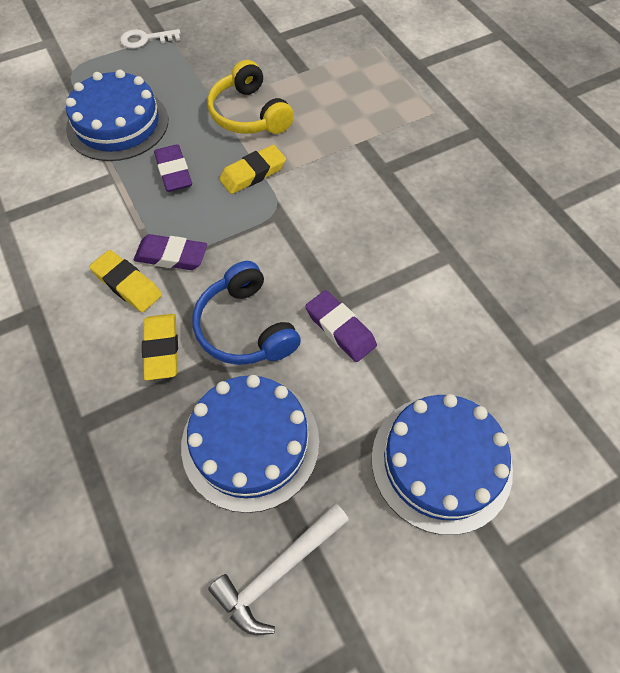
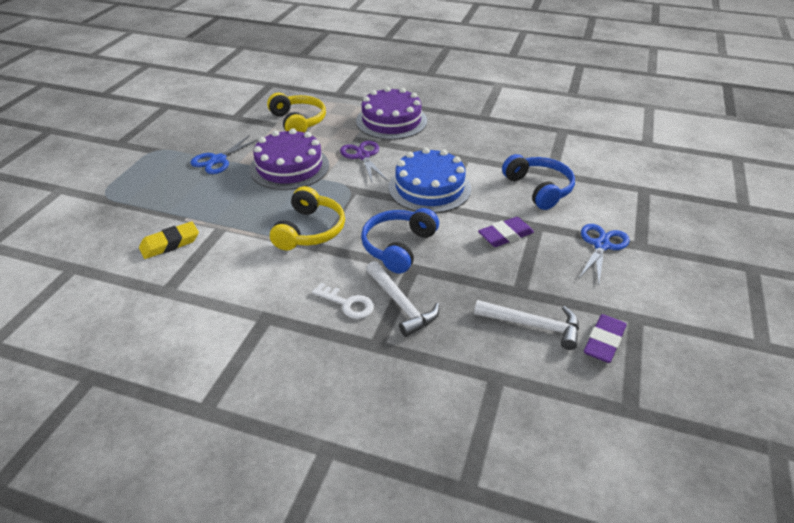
blue cake: 3 -> 1
blue headphones: 1 -> 2
blue scissors: 0 -> 2
purple cake: 0 -> 2
purple eraser: 3 -> 2
purple scissors: 0 -> 1
white hammer: 1 -> 2
yellow eraser: 3 -> 1
yellow headphones: 1 -> 2

